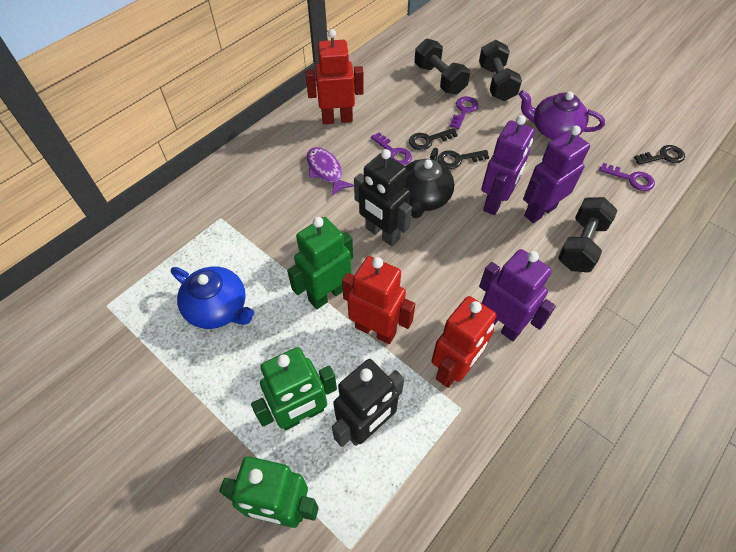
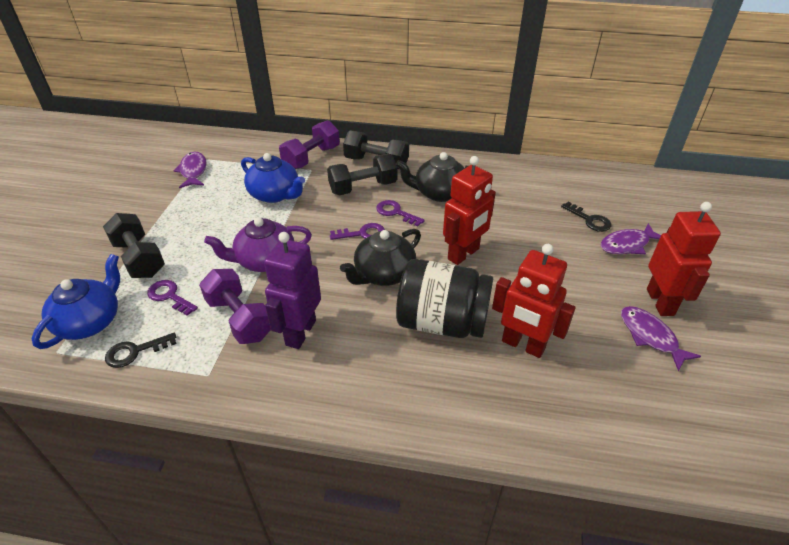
black jar: 0 -> 1
black key: 3 -> 2
black robot: 2 -> 0
black teapot: 1 -> 2
blue teapot: 1 -> 2
green robot: 3 -> 0
purple dumbbell: 0 -> 2
purple fish: 1 -> 3
purple robot: 3 -> 1

